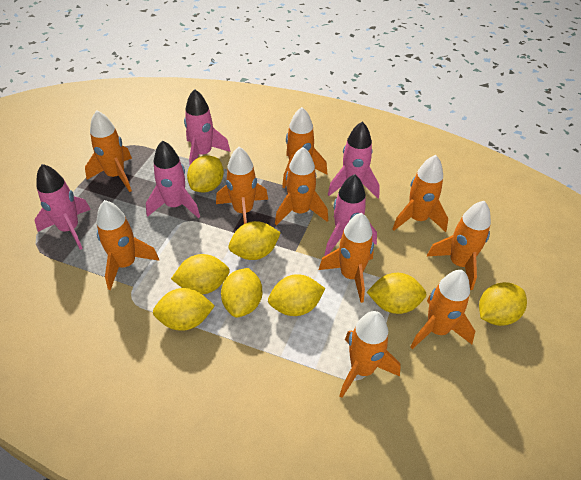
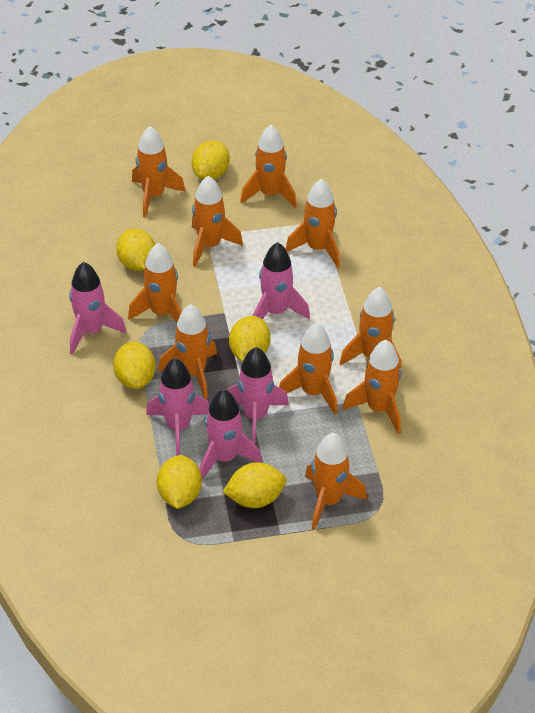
yellow lemon: 8 -> 6

